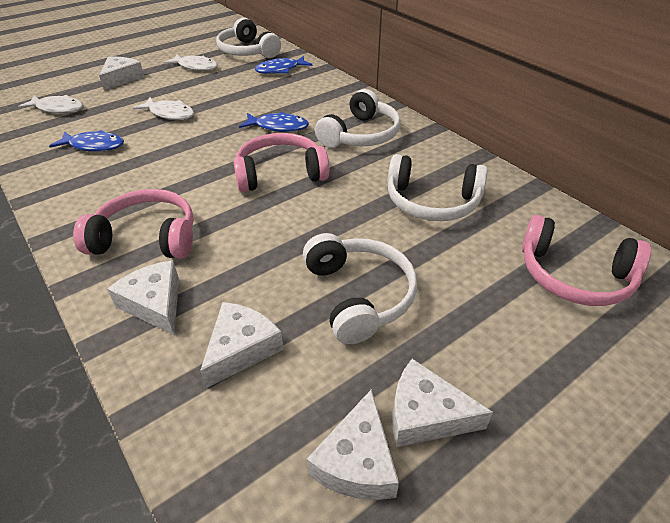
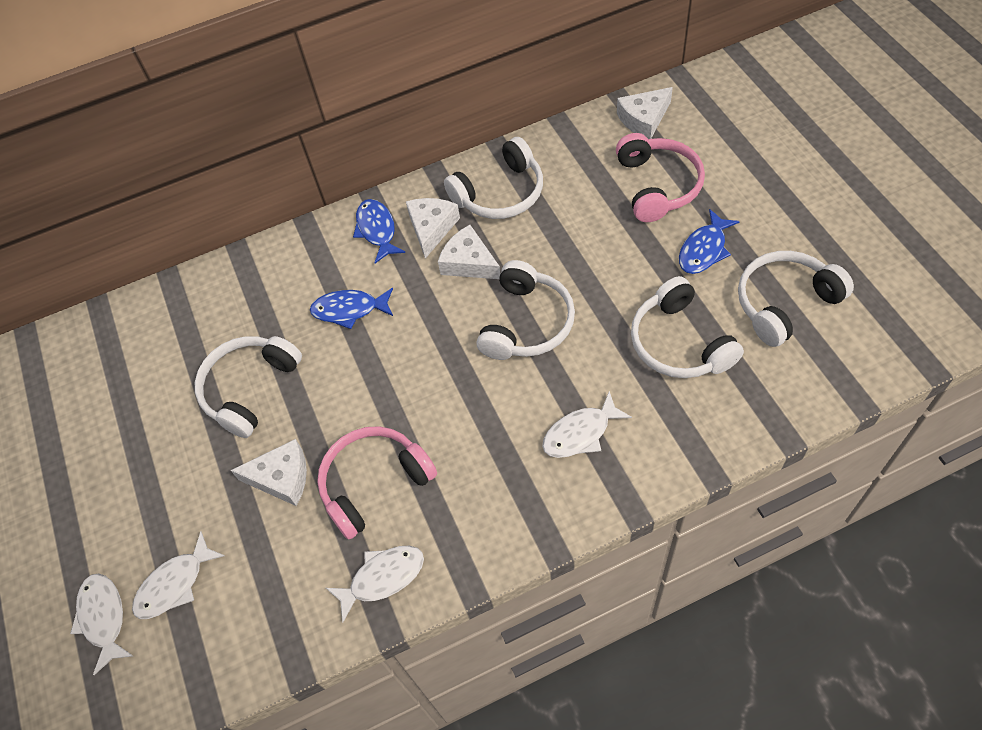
pink headphones: 3 -> 2
white cheese: 5 -> 4
white fish: 3 -> 4
white headphones: 4 -> 5

